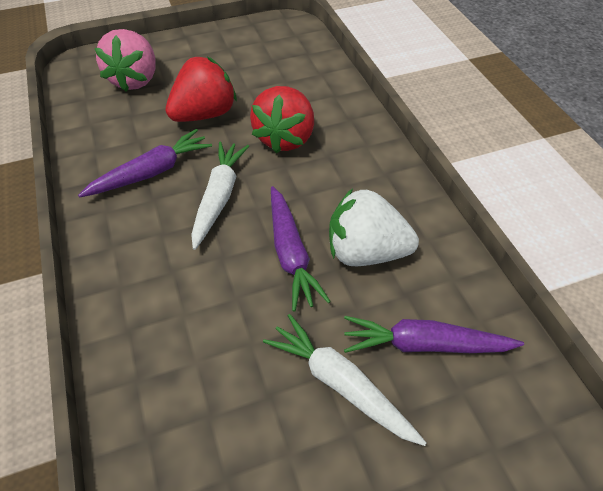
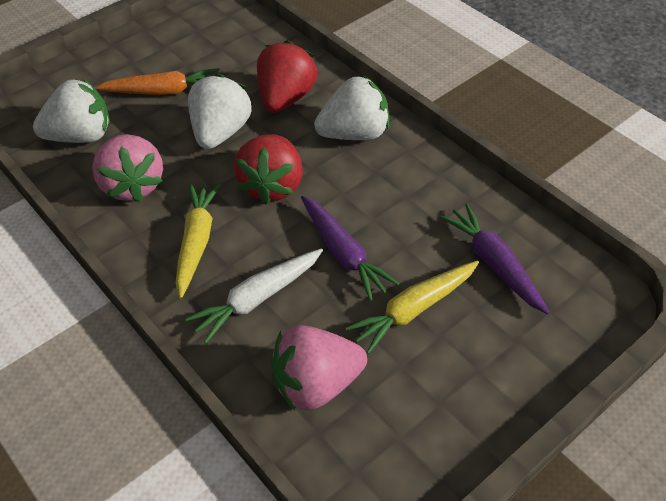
orange carrot: 0 -> 1
pink strawberry: 1 -> 2
purple carrot: 3 -> 2
white carrot: 2 -> 1
white strawberry: 1 -> 3
yellow carrot: 0 -> 2

